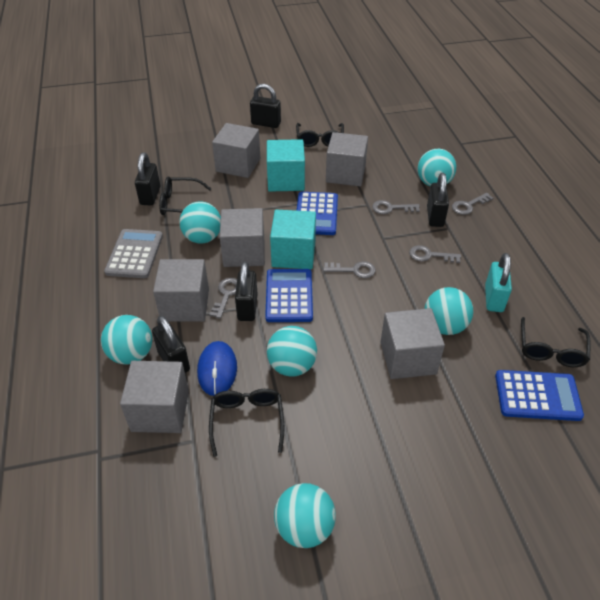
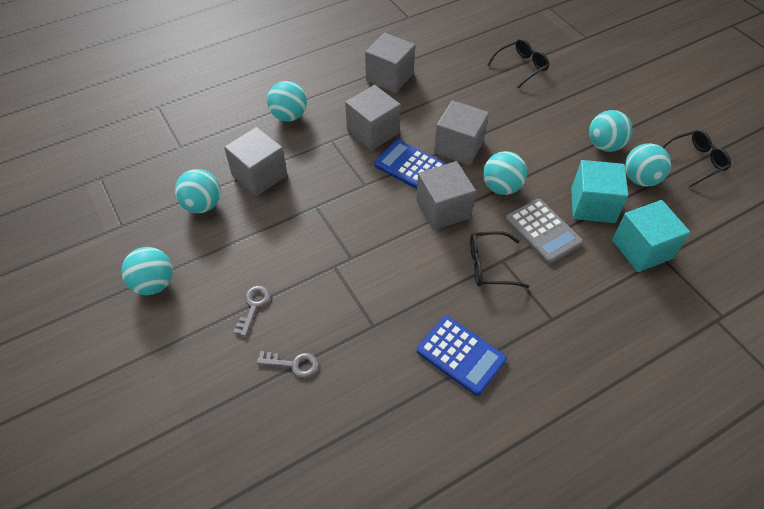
black glasses: 4 -> 3
black padlock: 5 -> 0
blue calculator: 3 -> 2
blue mouse: 1 -> 0
grey cube: 6 -> 5
grey key: 5 -> 2
turquoise padlock: 1 -> 0

